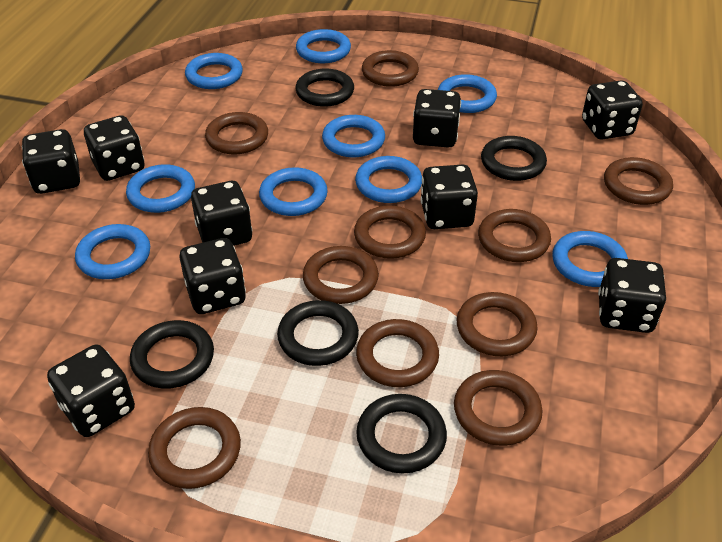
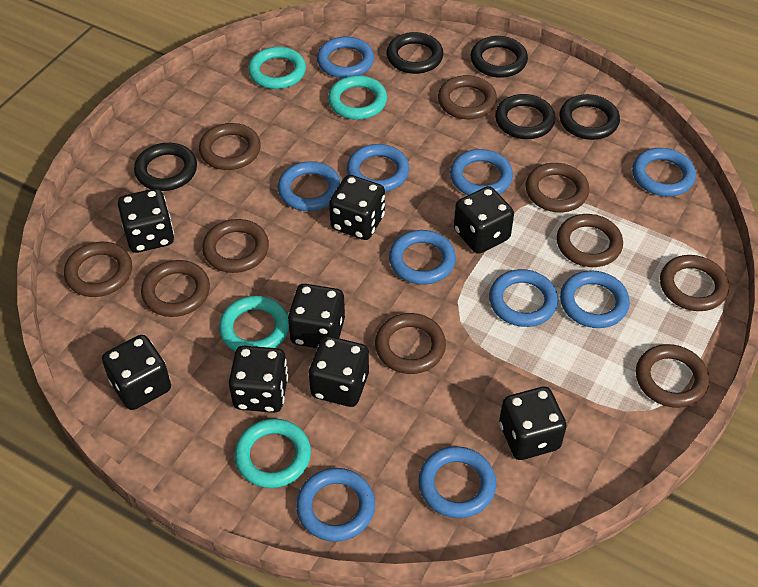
black dice: 9 -> 8
blue ring: 9 -> 10
turquoise ring: 0 -> 4

